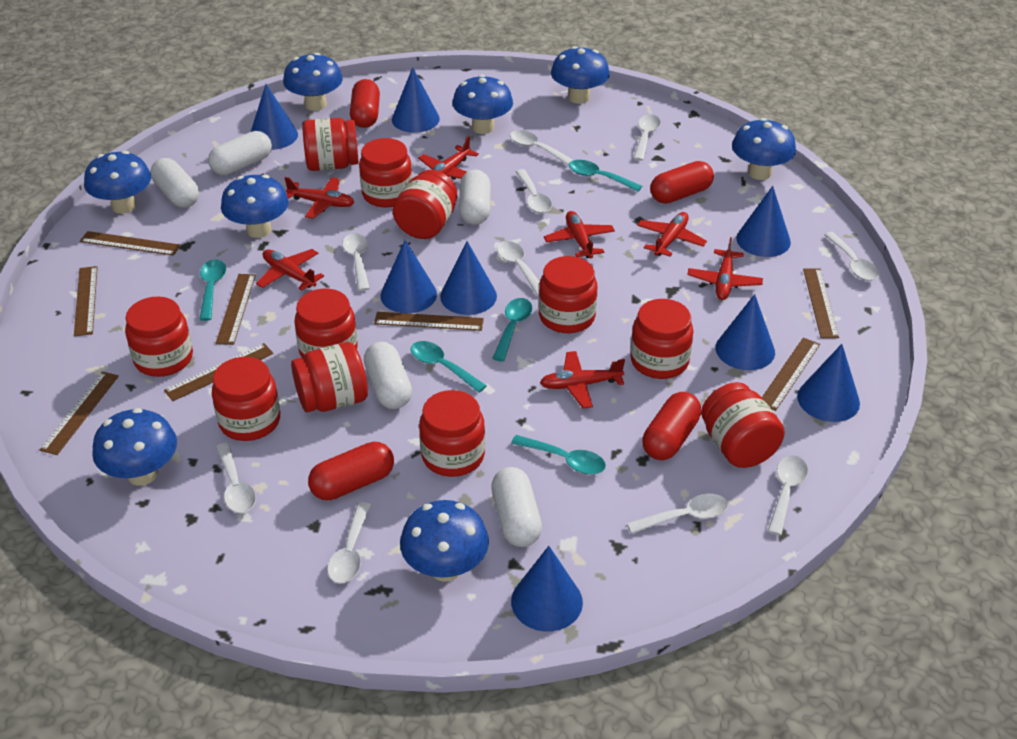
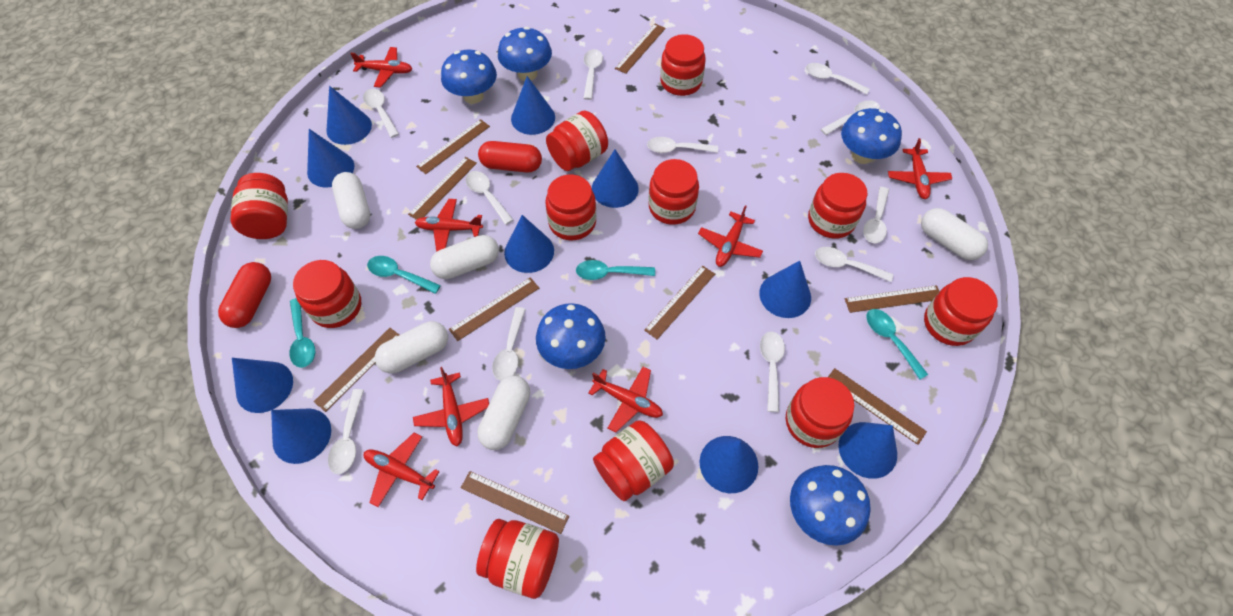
blue cone: 8 -> 10
blue mushroom: 8 -> 5
brown ruler: 8 -> 9
red capsule: 4 -> 2
turquoise spoon: 5 -> 4
white spoon: 10 -> 11

